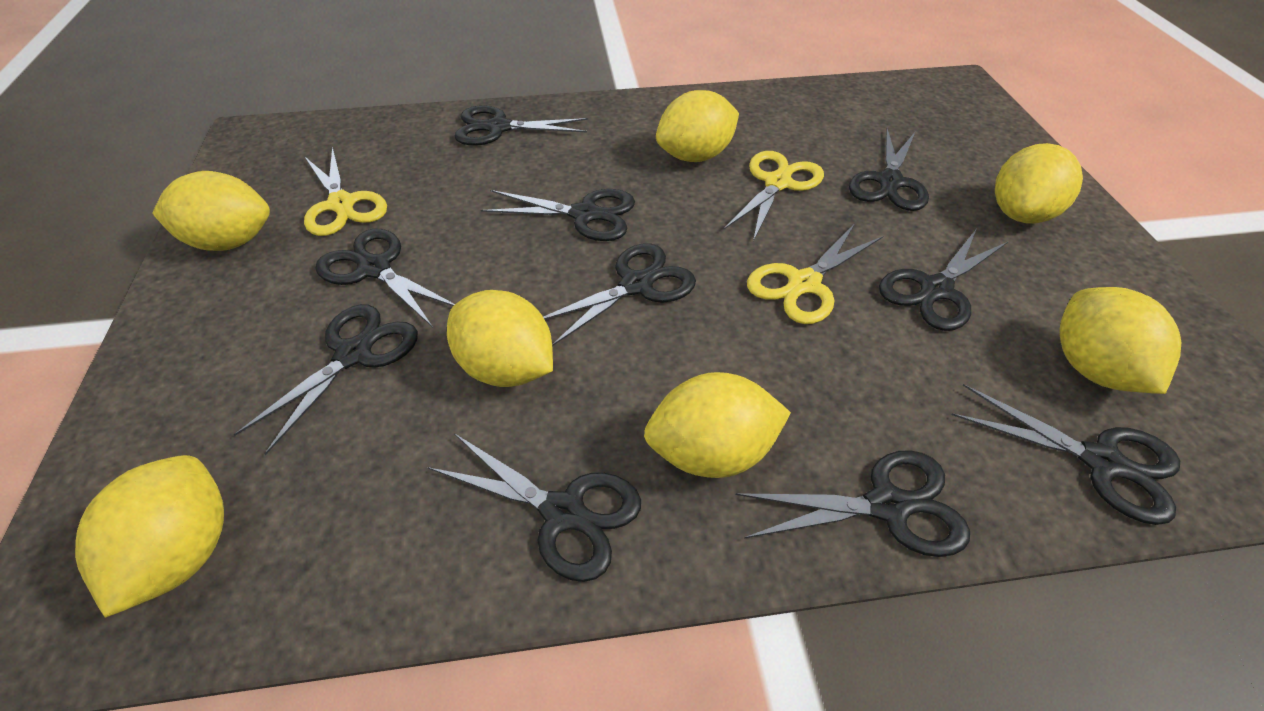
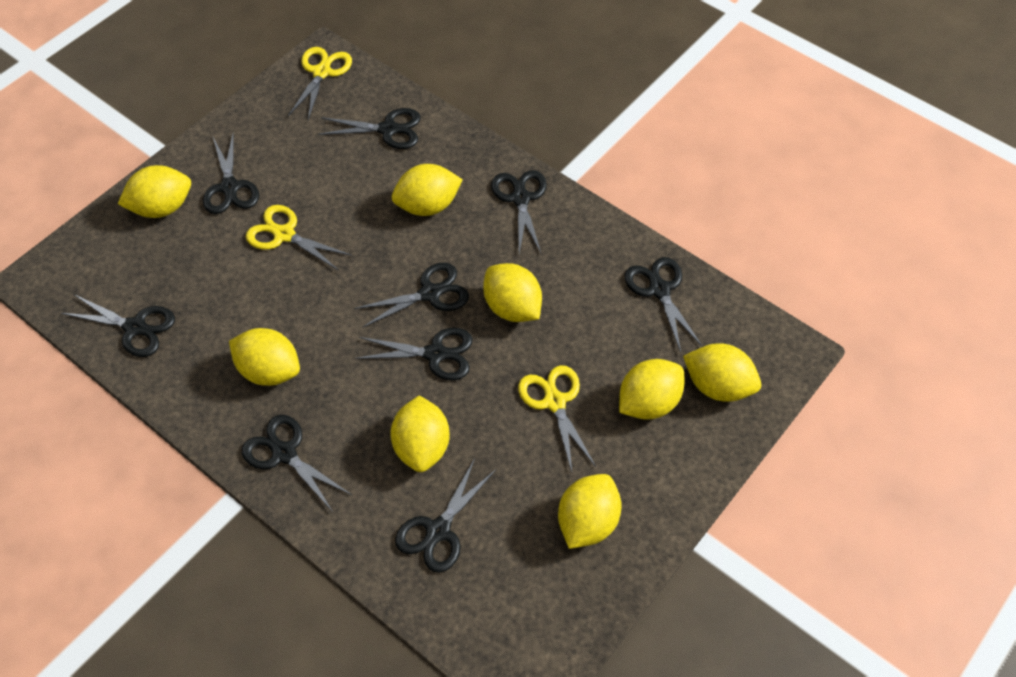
black scissors: 10 -> 9
yellow lemon: 7 -> 8

